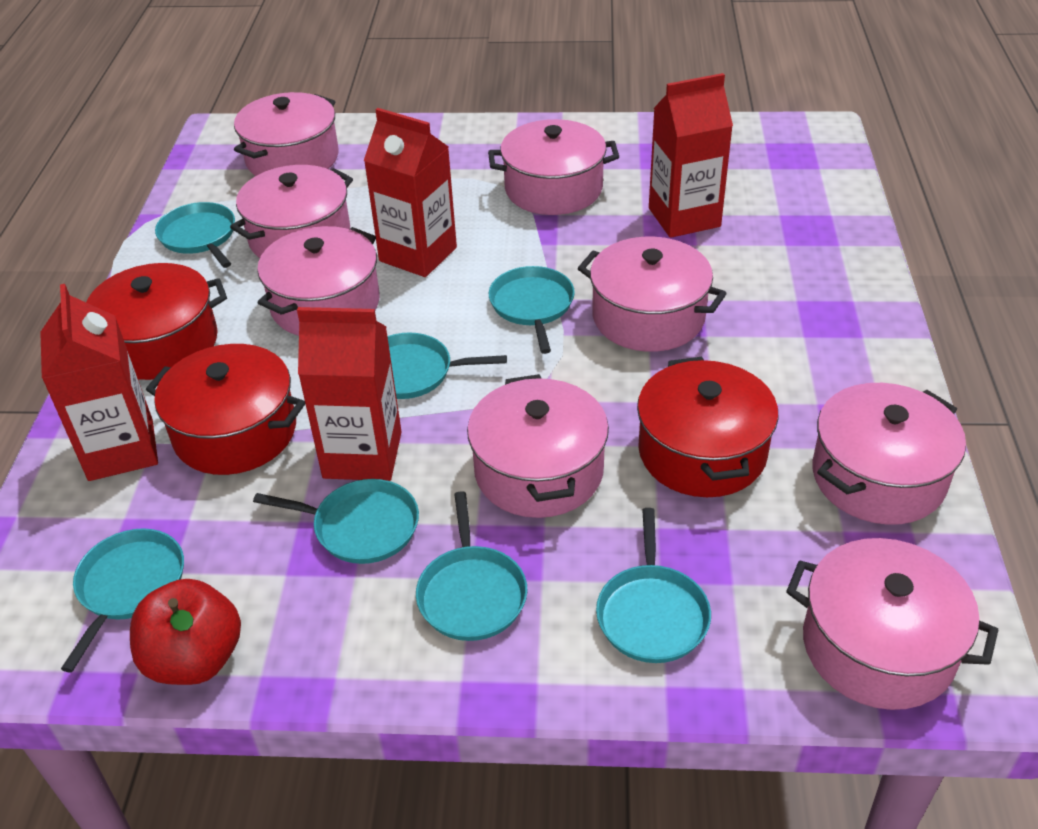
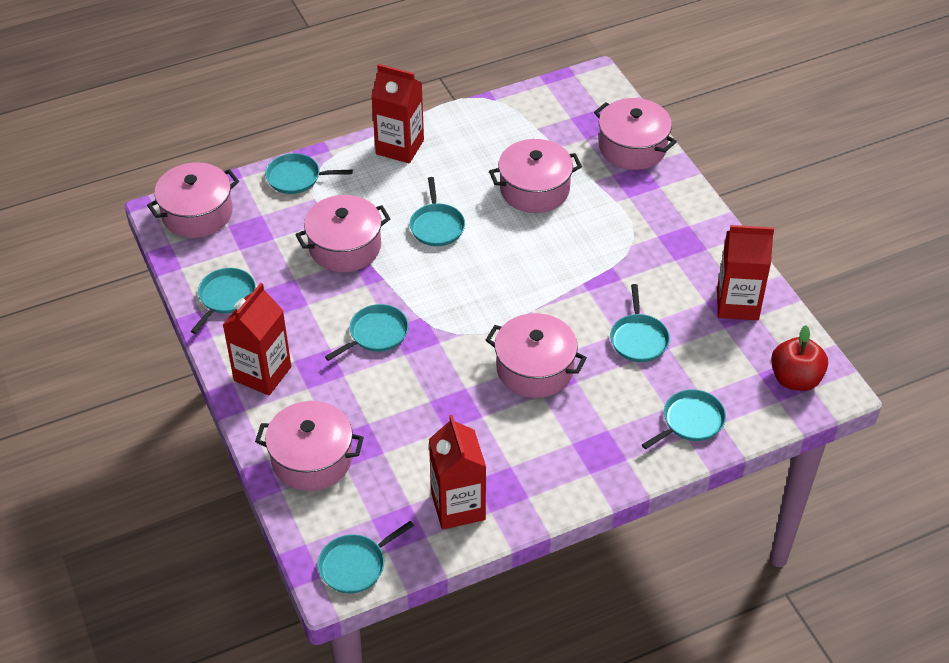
pink pot: 8 -> 6
red pot: 3 -> 0

